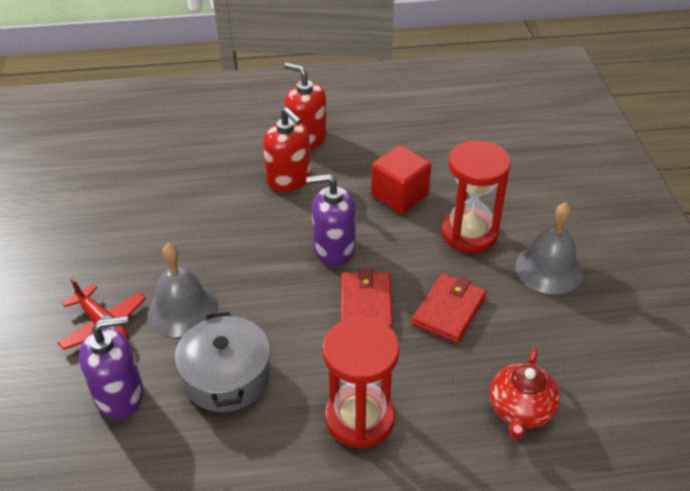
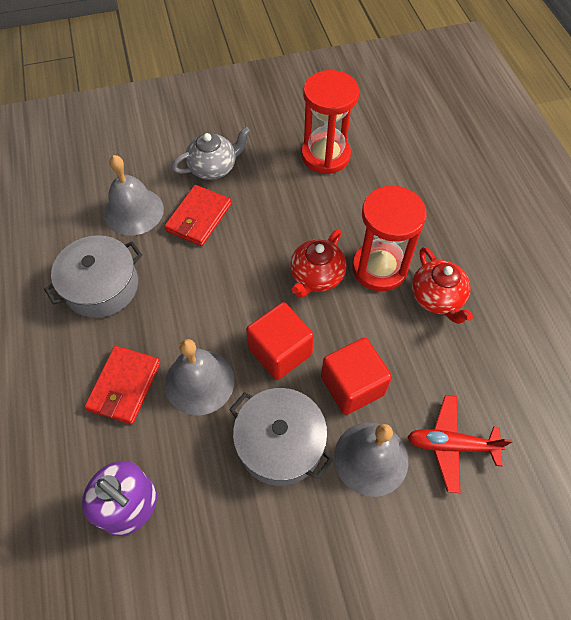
grey bell: 2 -> 3
grey pot: 1 -> 2
grey teapot: 0 -> 1
purple soap dispenser: 2 -> 1
red cube: 1 -> 2
red soap dispenser: 2 -> 0
red teapot: 1 -> 2

